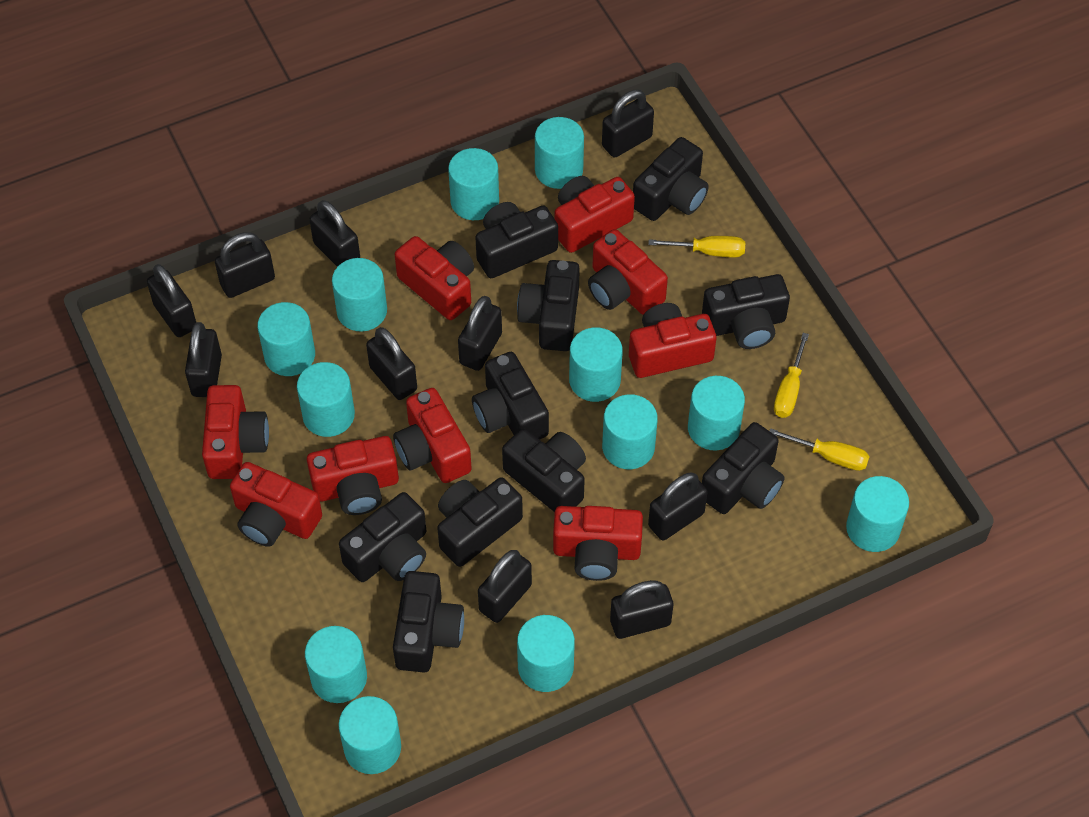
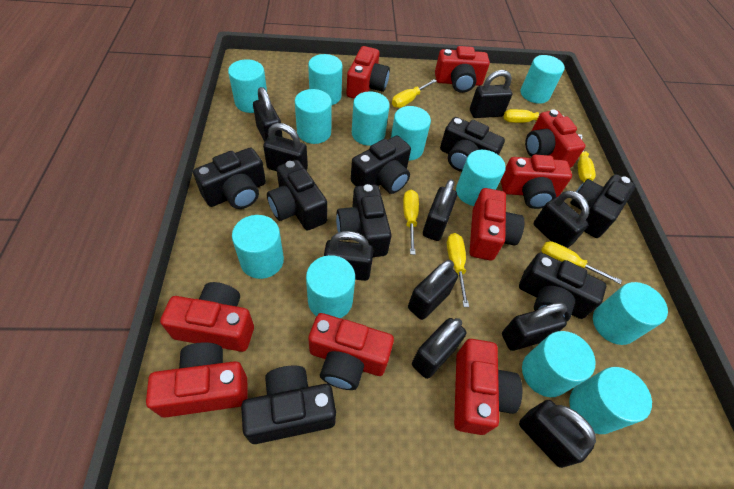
black camera: 10 -> 8
yellow screwdriver: 3 -> 6

